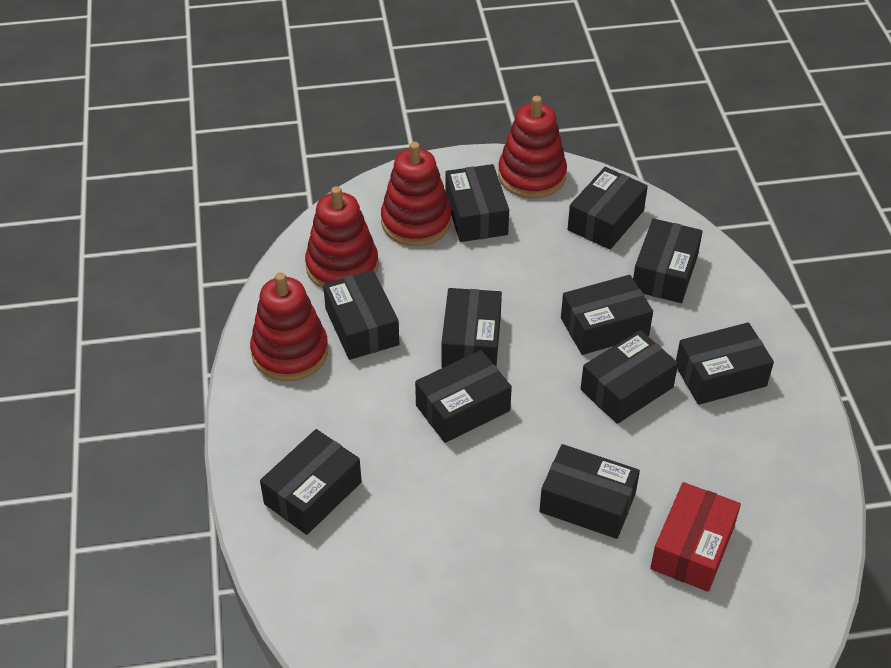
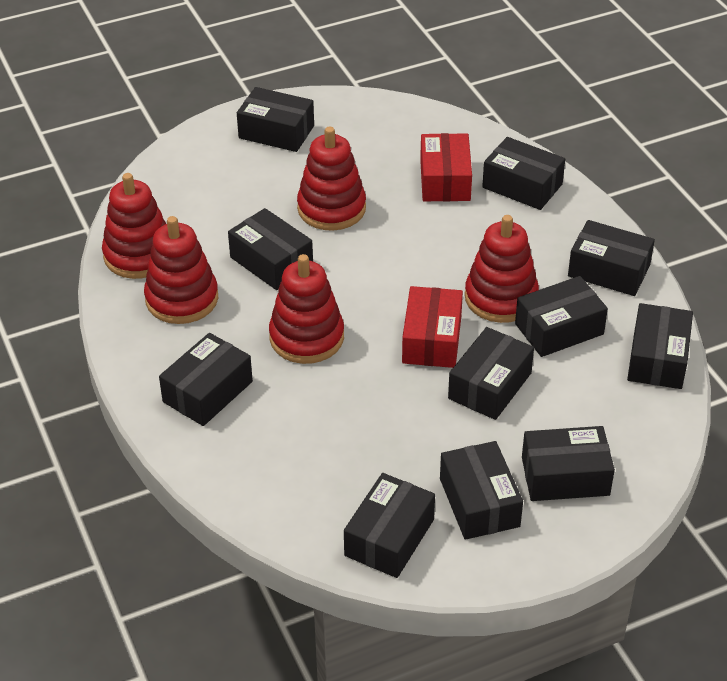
red box: 1 -> 2
red stacking toy: 4 -> 5

